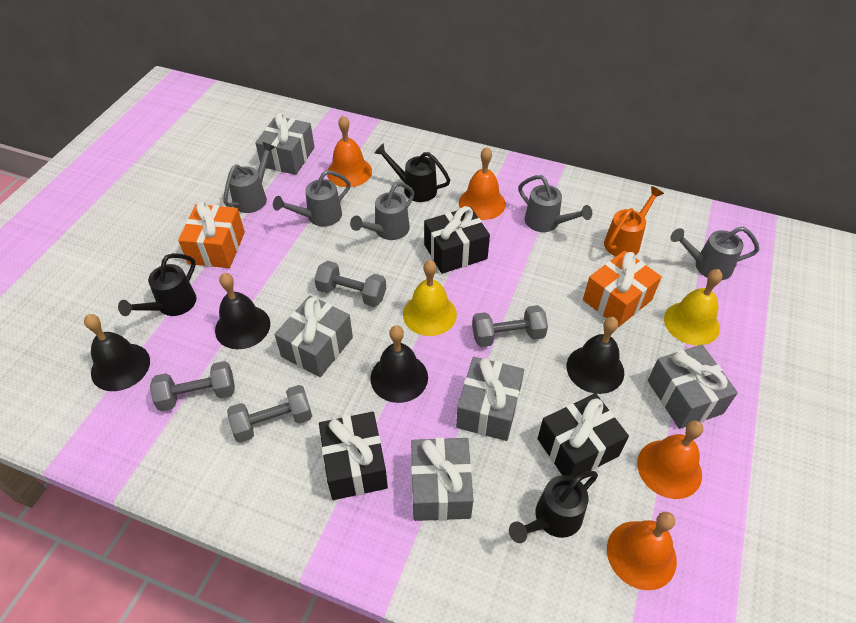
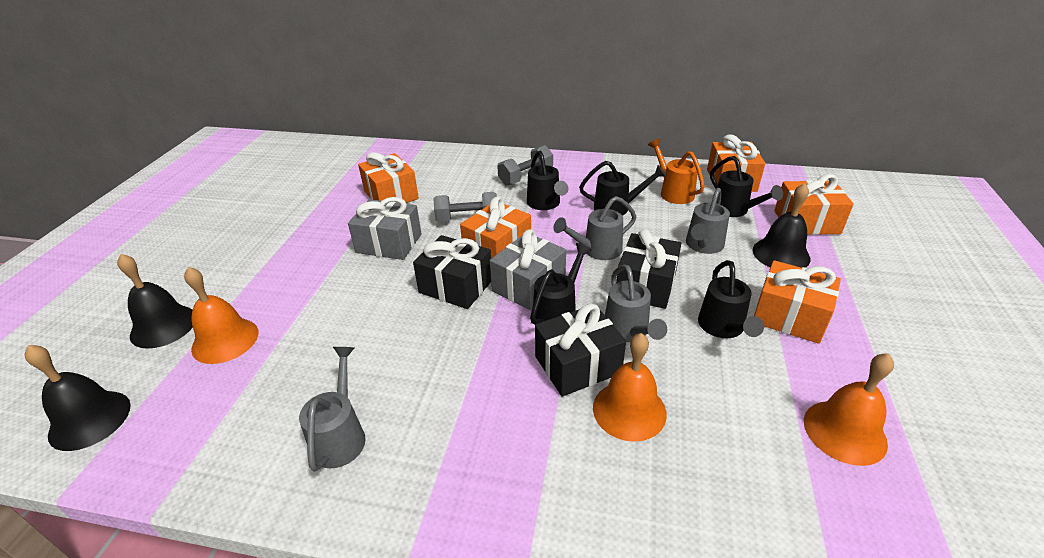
black bell: 4 -> 3
black watering can: 3 -> 5
grey dumbbell: 4 -> 2
grey gift: 5 -> 2
grey watering can: 5 -> 4
orange bell: 4 -> 3
orange gift: 2 -> 5
yellow bell: 2 -> 0

